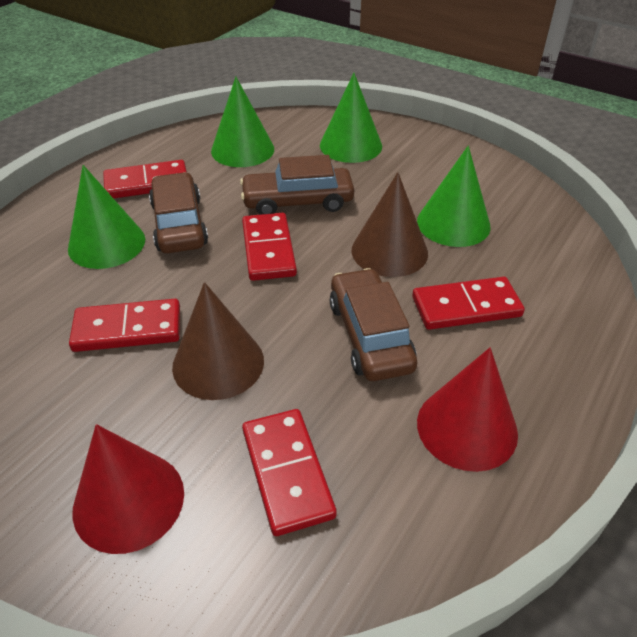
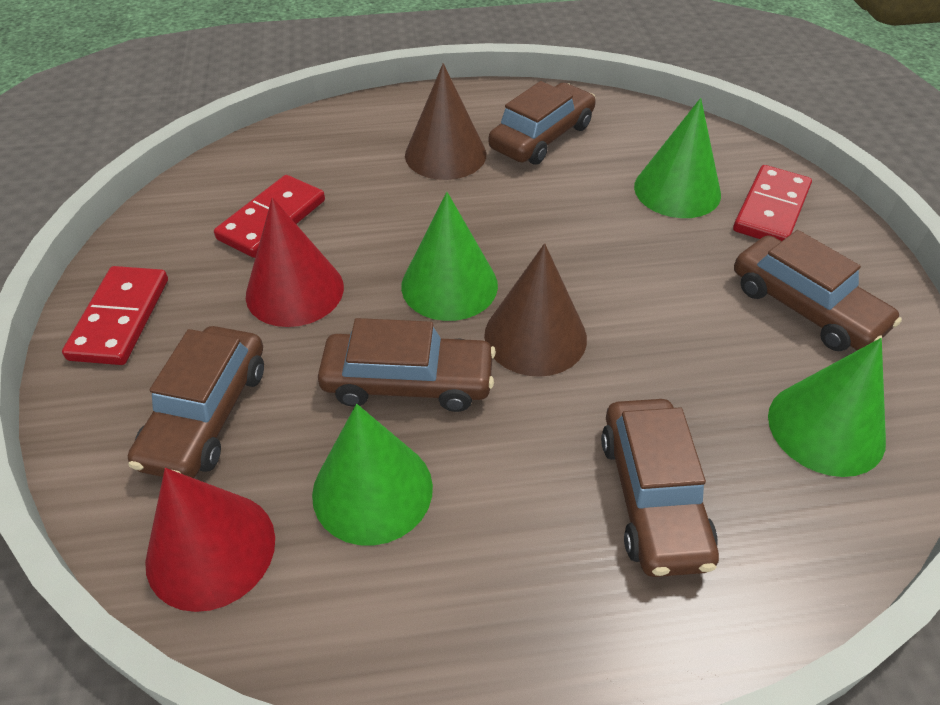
brown car: 3 -> 5
red domino: 5 -> 3

